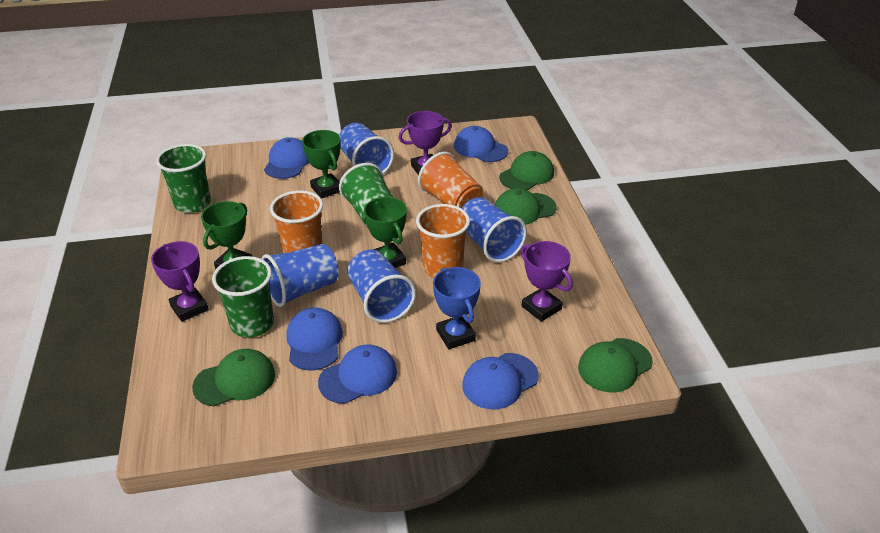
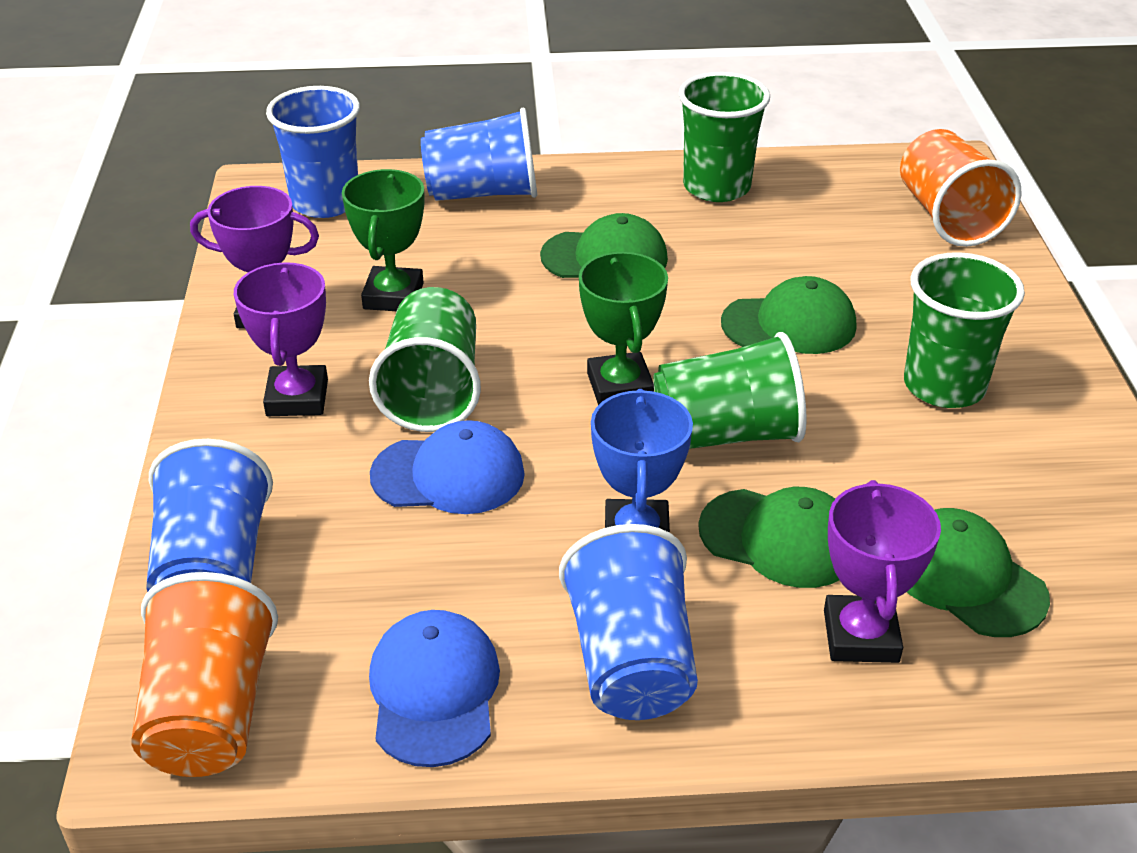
blue cap: 5 -> 2
green cup: 3 -> 4
green trophy: 3 -> 2
orange cup: 3 -> 2

